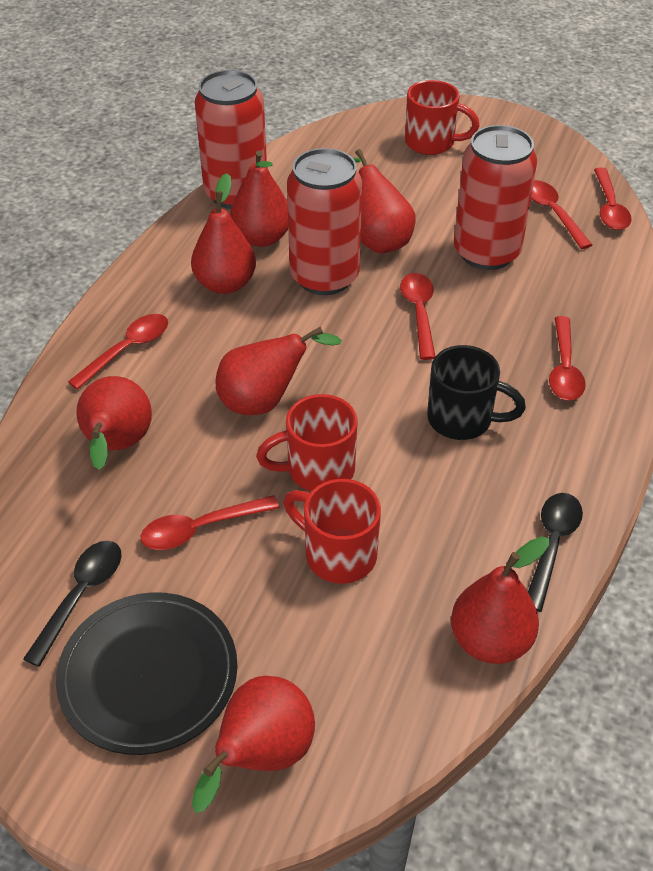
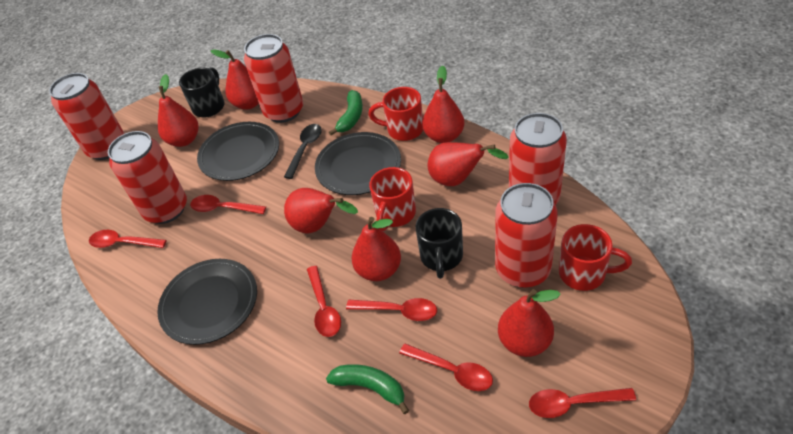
black mug: 1 -> 2
black plate: 1 -> 3
black spoon: 2 -> 1
green banana: 0 -> 2
red can: 3 -> 5

